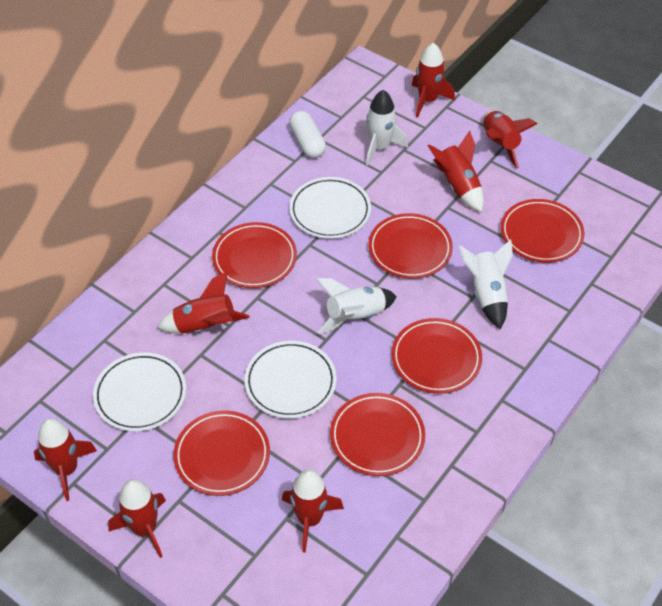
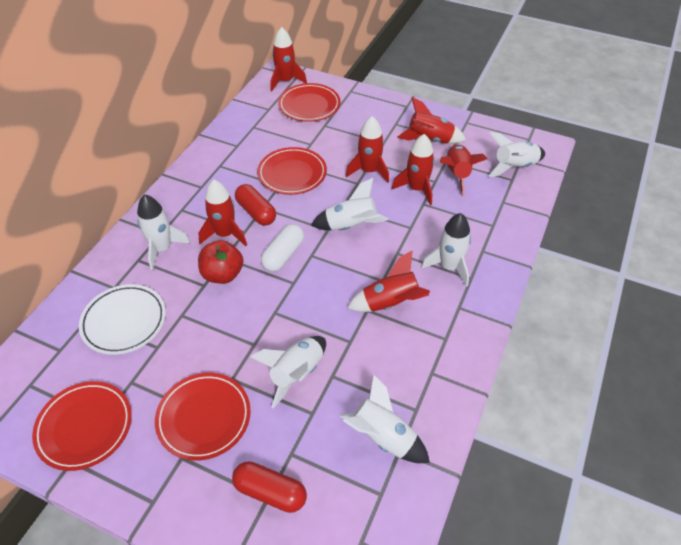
red apple: 0 -> 1
red capsule: 0 -> 2
red plate: 6 -> 4
white plate: 3 -> 1
white rocket: 3 -> 6

